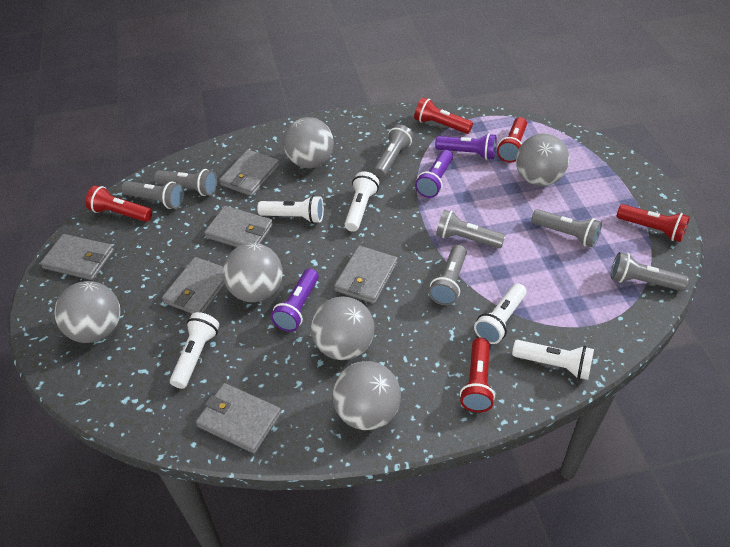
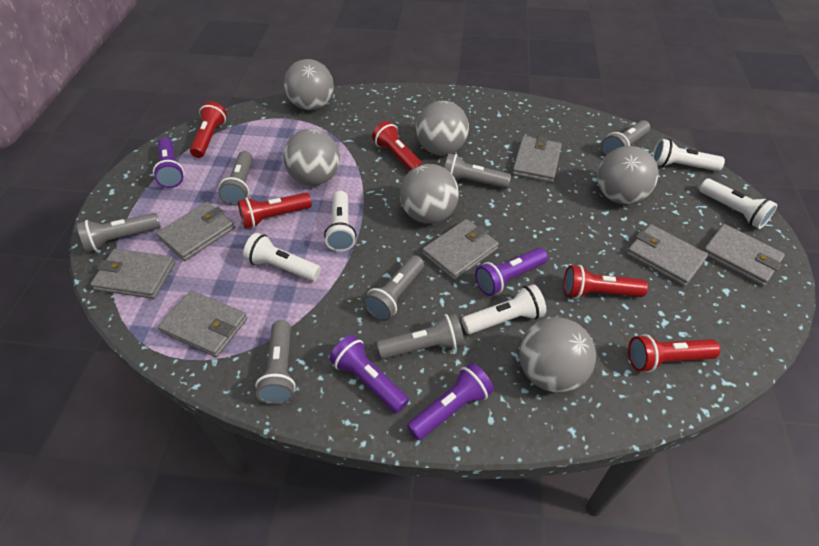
grey wallet: 6 -> 7
purple flashlight: 3 -> 4

